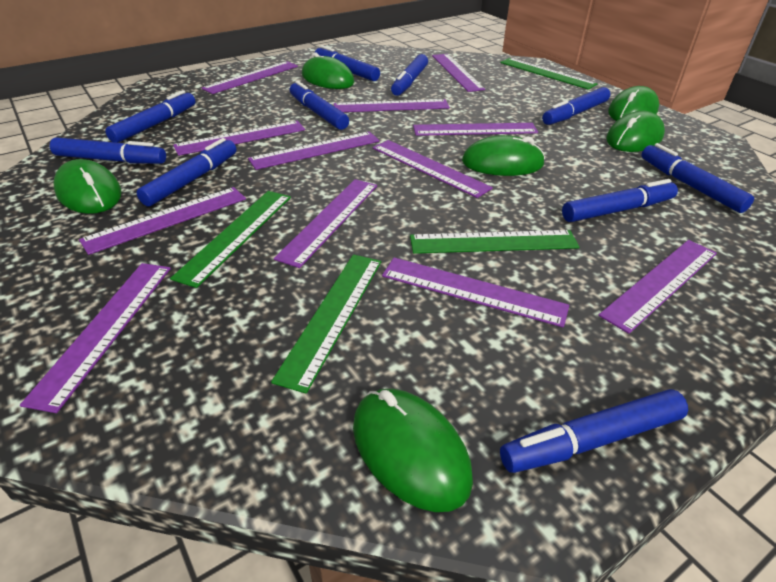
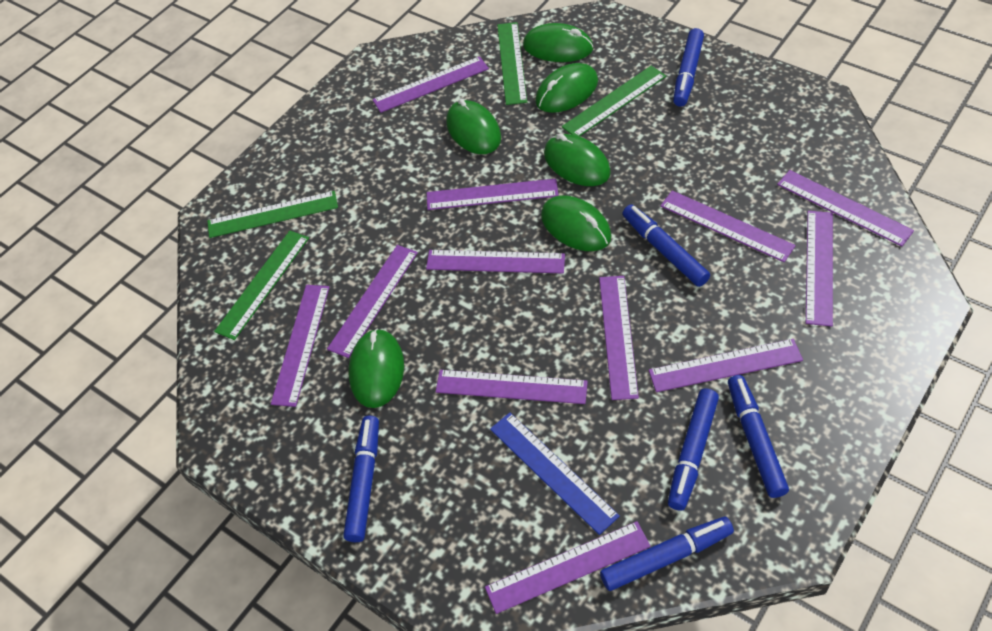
blue marker: 10 -> 6
blue ruler: 0 -> 1

